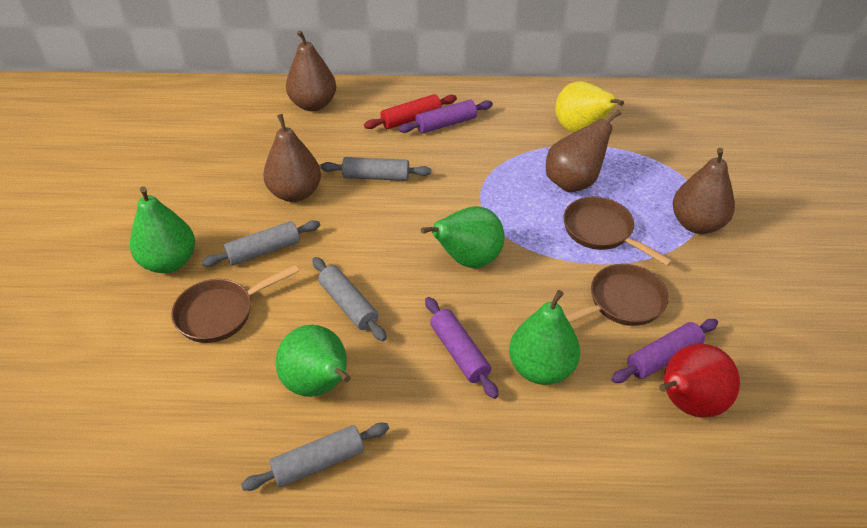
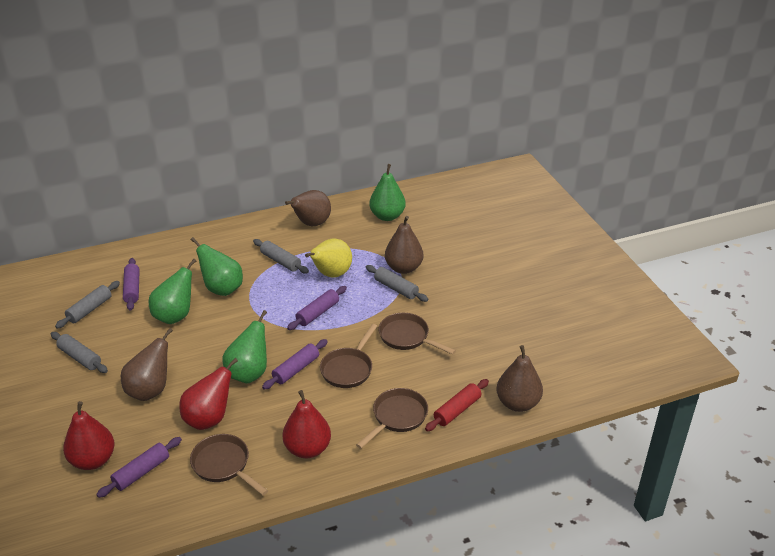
brown pan: 3 -> 4
purple rolling pin: 3 -> 4
red pear: 1 -> 3

